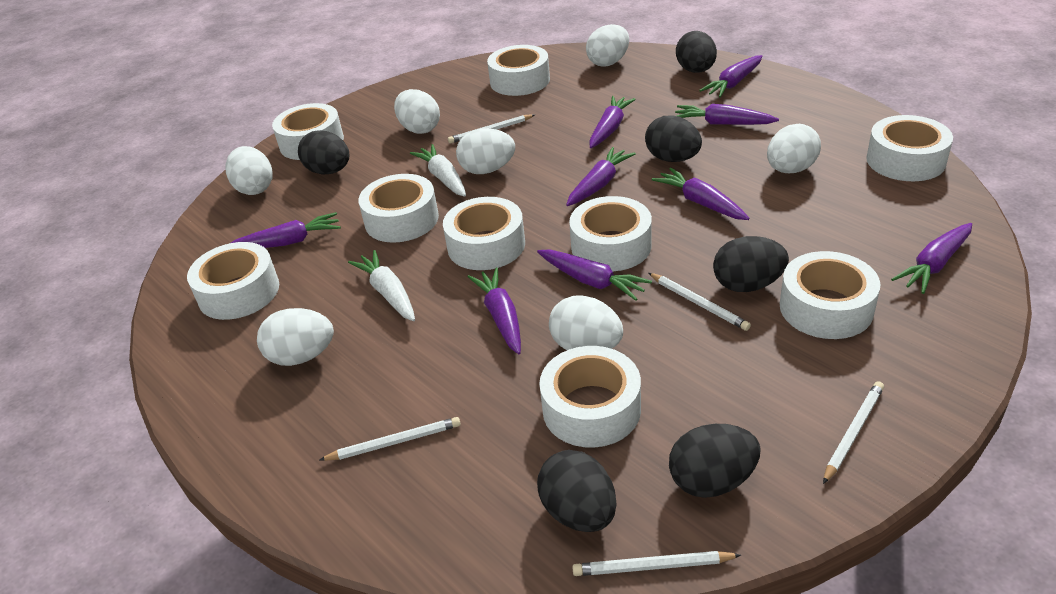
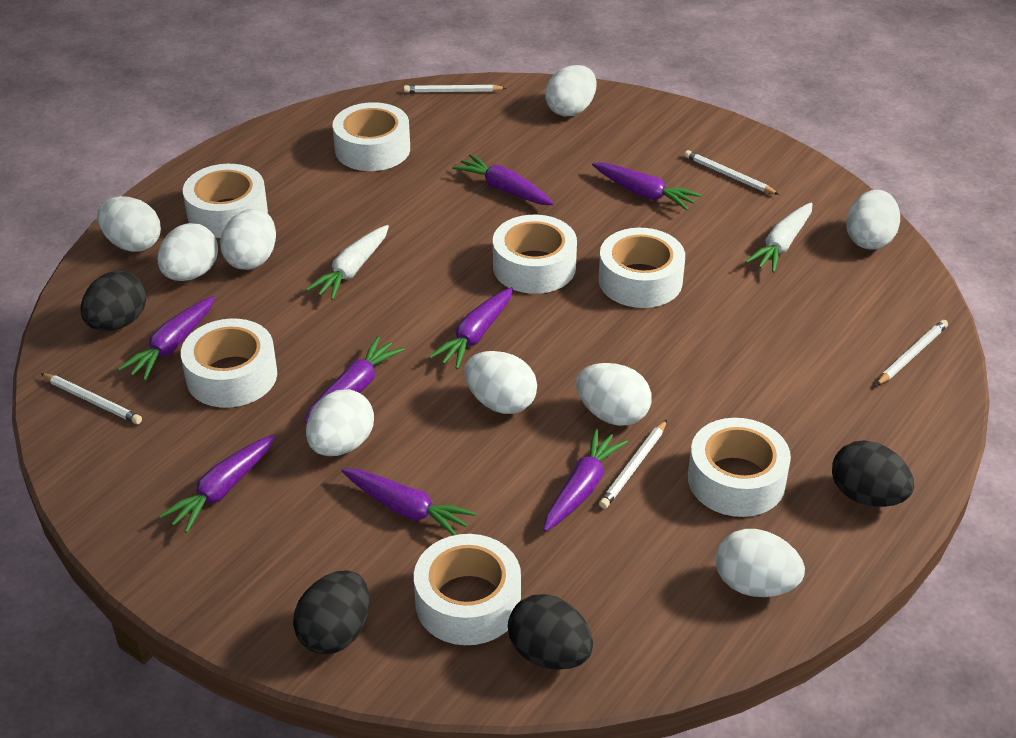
black egg: 6 -> 4
purple carrot: 9 -> 8
white egg: 7 -> 9
white tape: 9 -> 7

